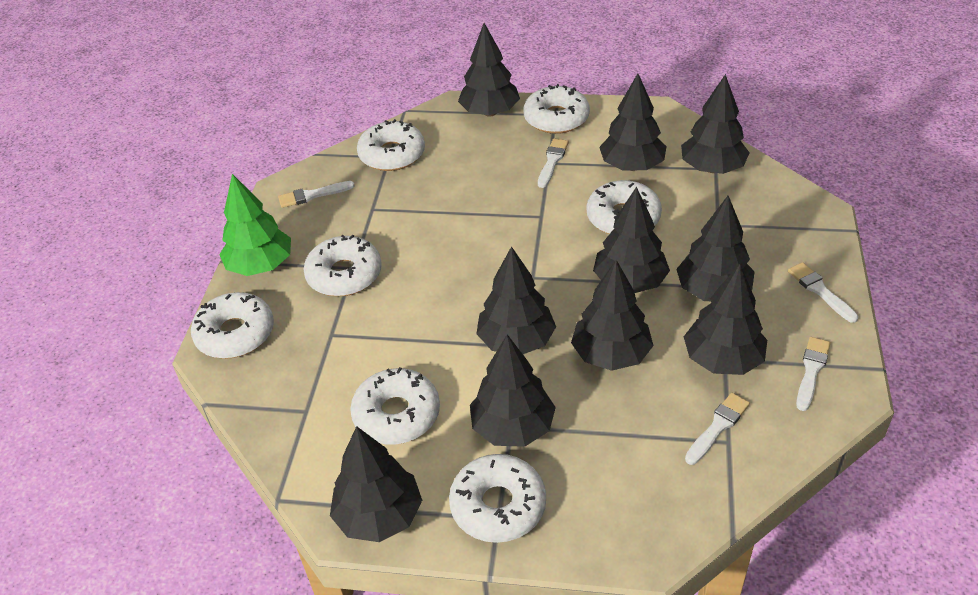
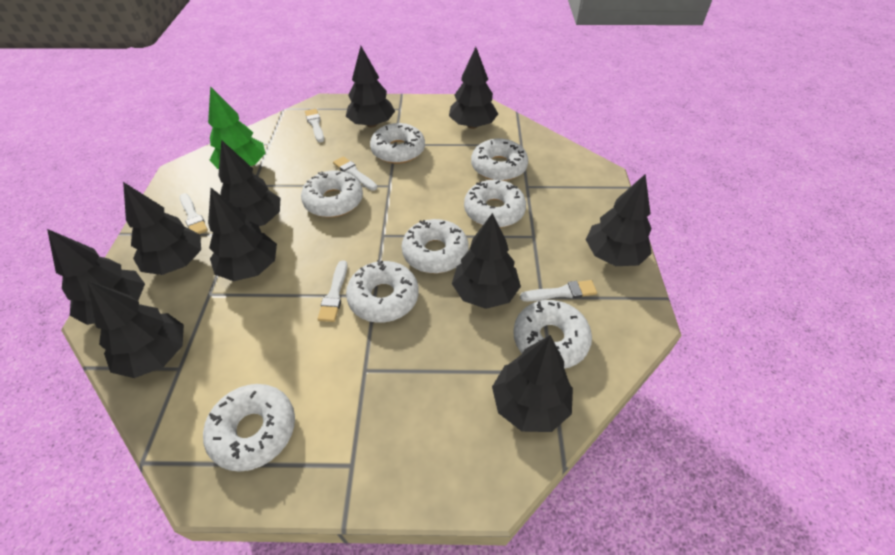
white donut: 7 -> 8

